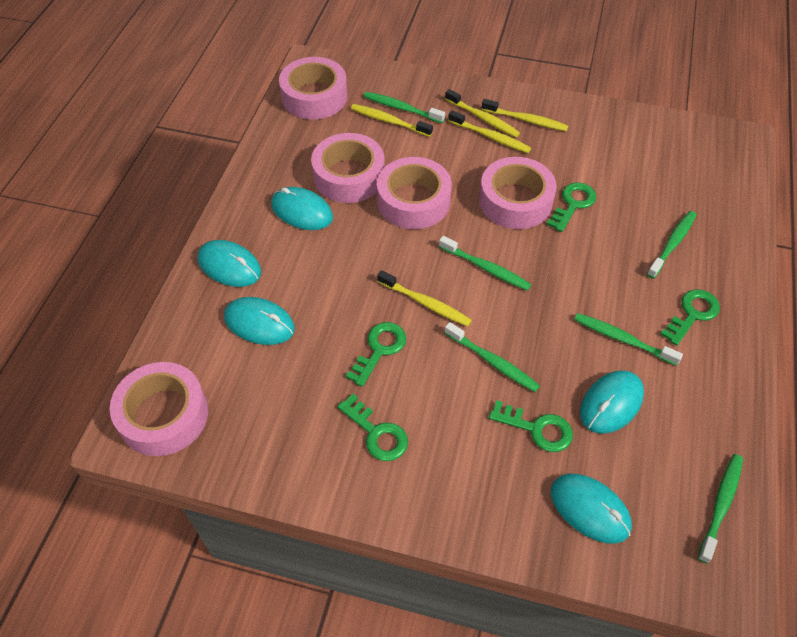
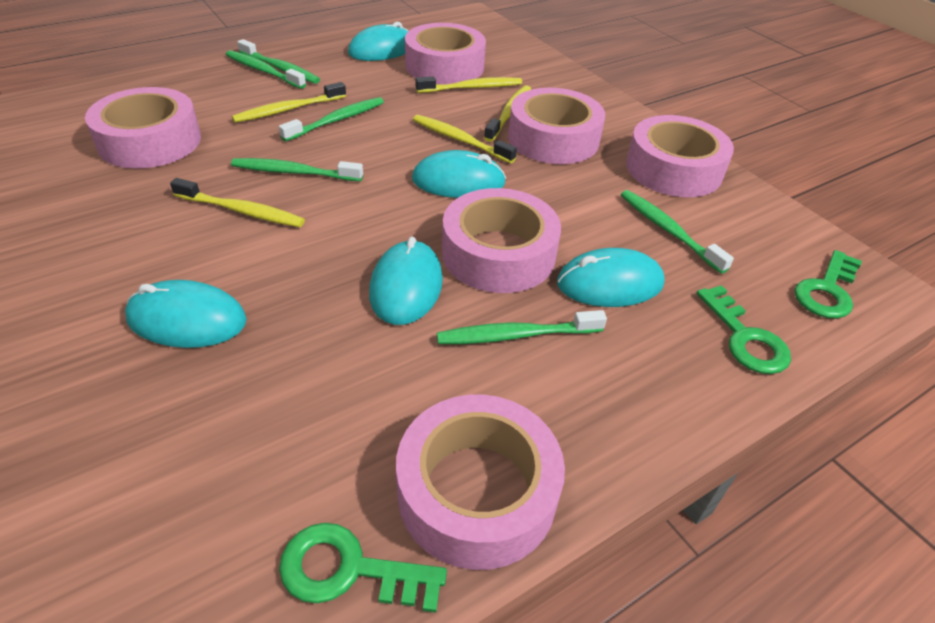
green key: 5 -> 3
pink tape: 5 -> 6

